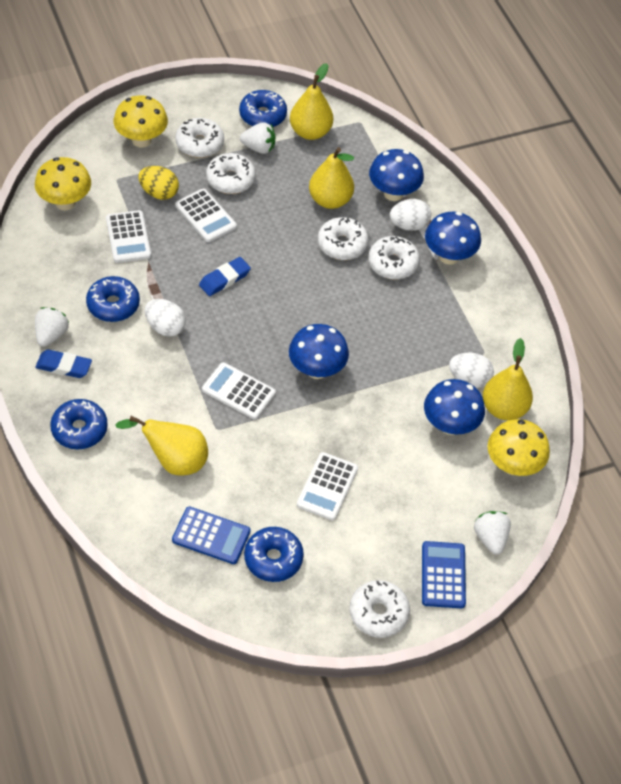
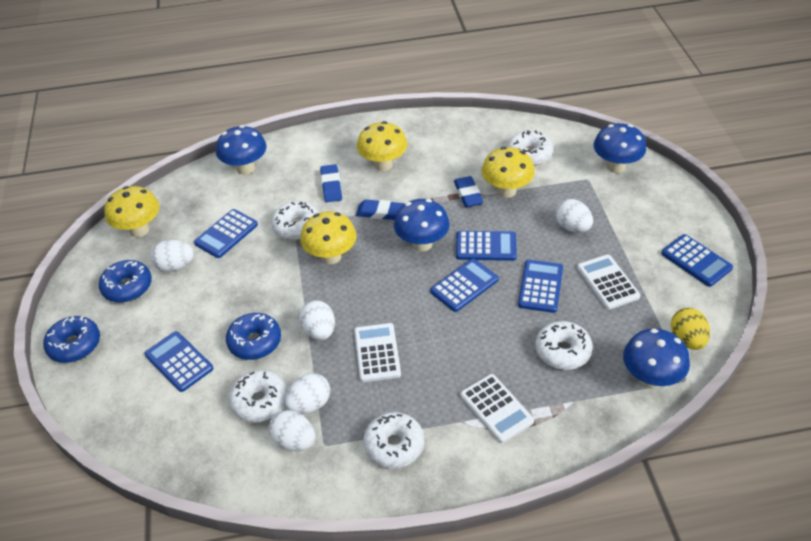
blue calculator: 2 -> 6
blue donut: 4 -> 3
blue eraser: 2 -> 3
white calculator: 4 -> 3
white egg: 3 -> 5
white strawberry: 3 -> 0
yellow mushroom: 3 -> 4
yellow pear: 4 -> 0

